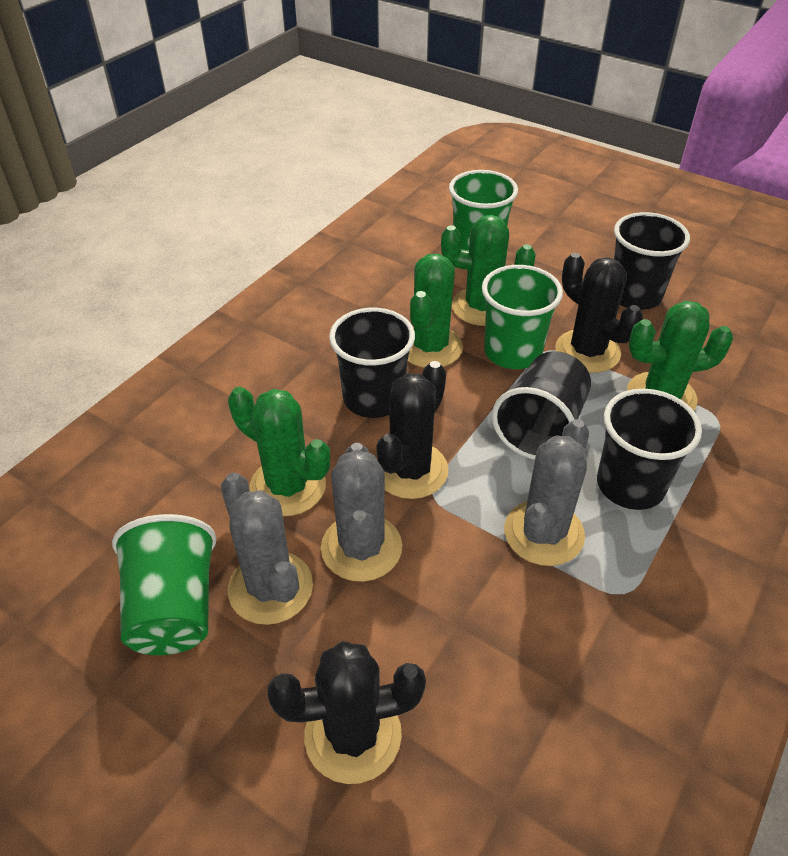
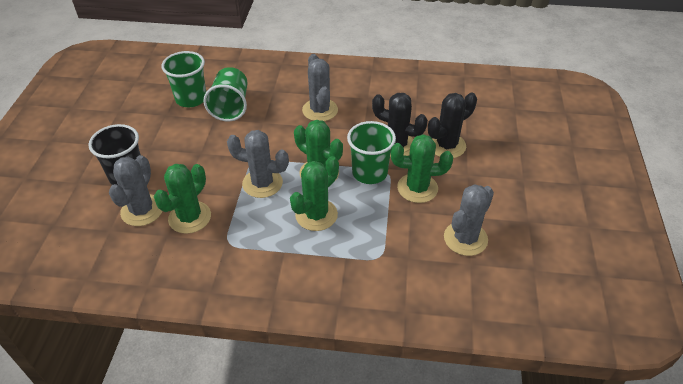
black cactus: 3 -> 2
black cup: 4 -> 1
grey cactus: 3 -> 4

